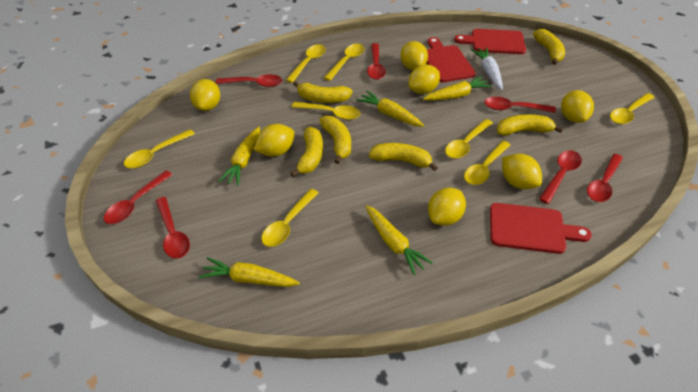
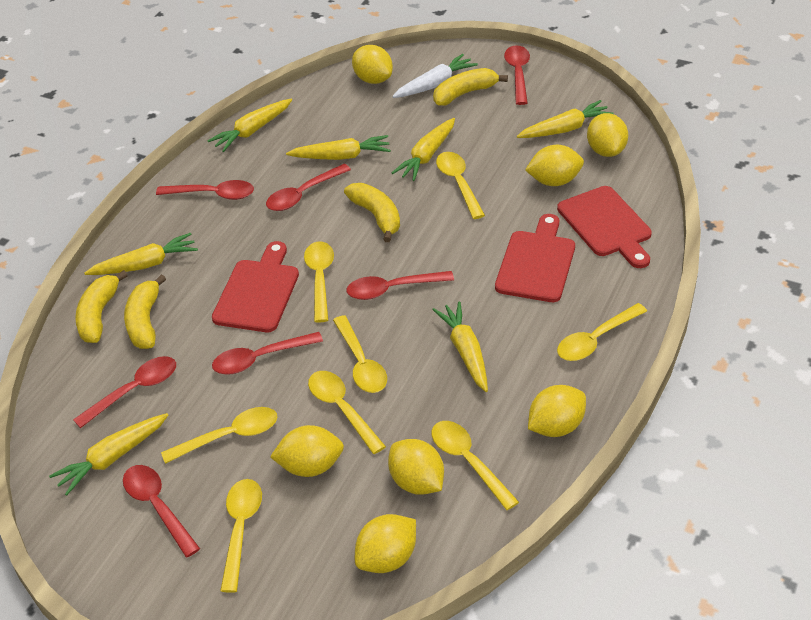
yellow banana: 6 -> 4
yellow carrot: 5 -> 7

